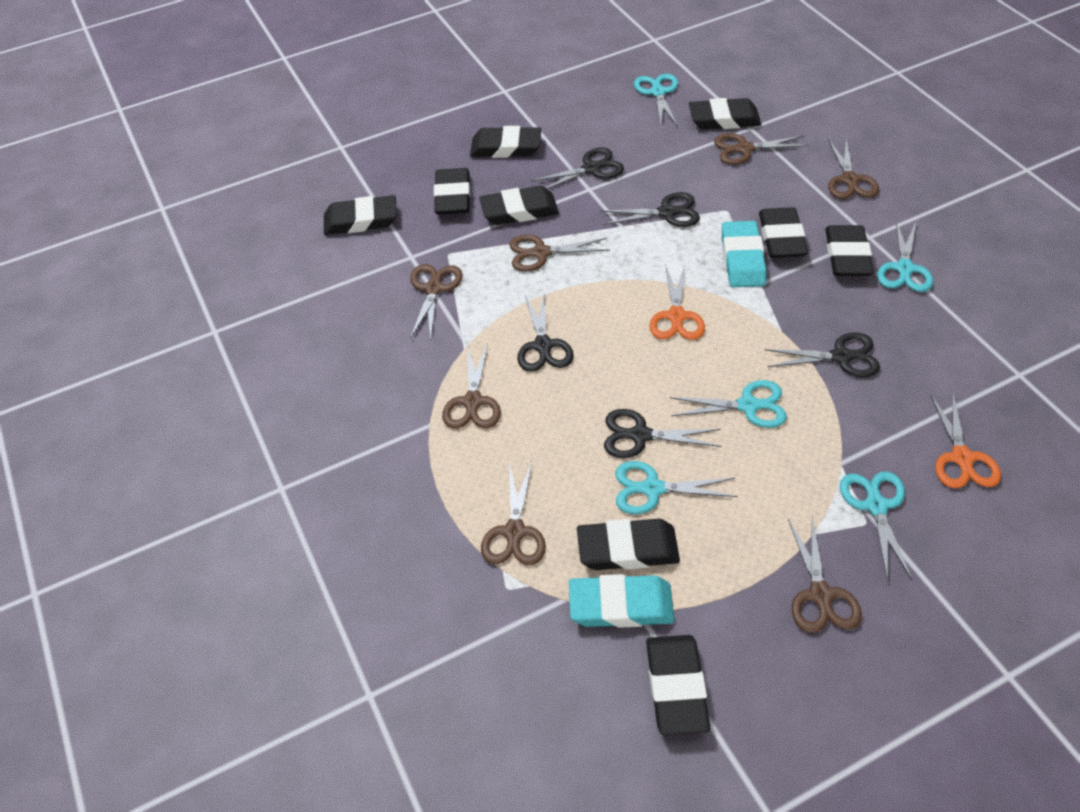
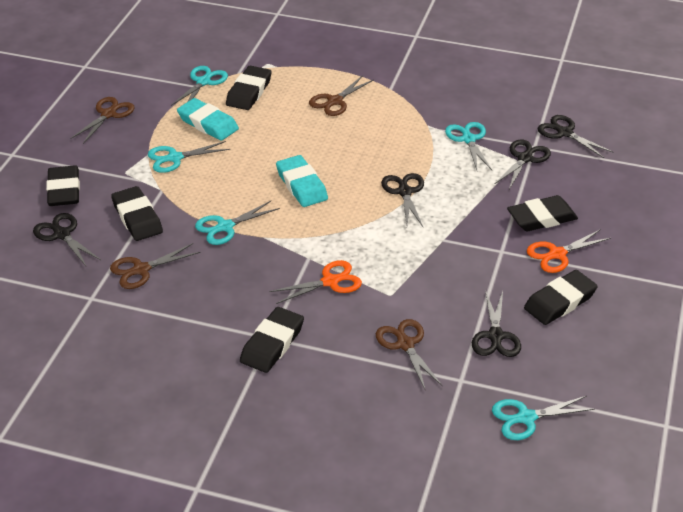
black eraser: 9 -> 6
brown scissors: 7 -> 4

